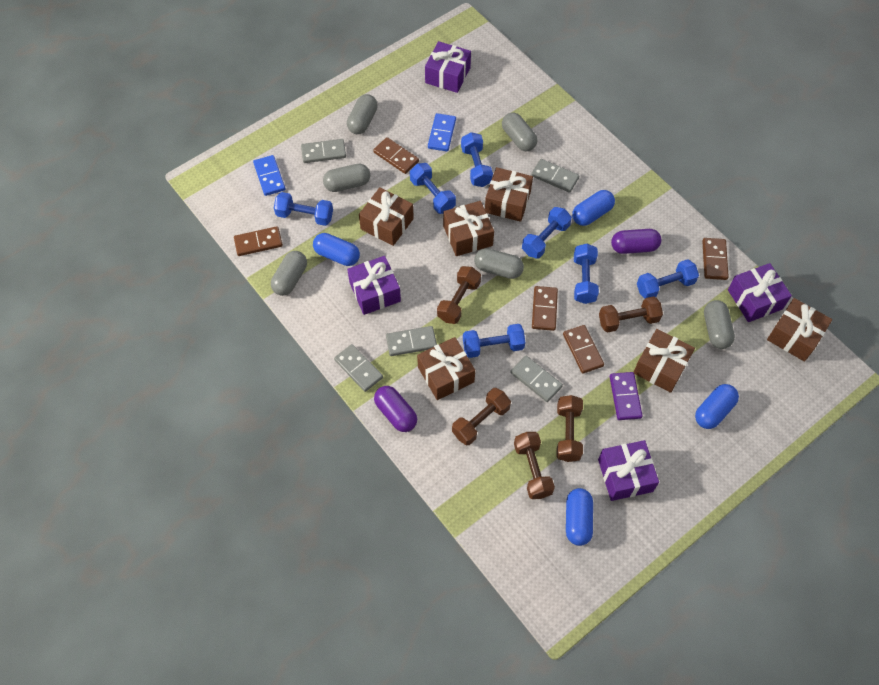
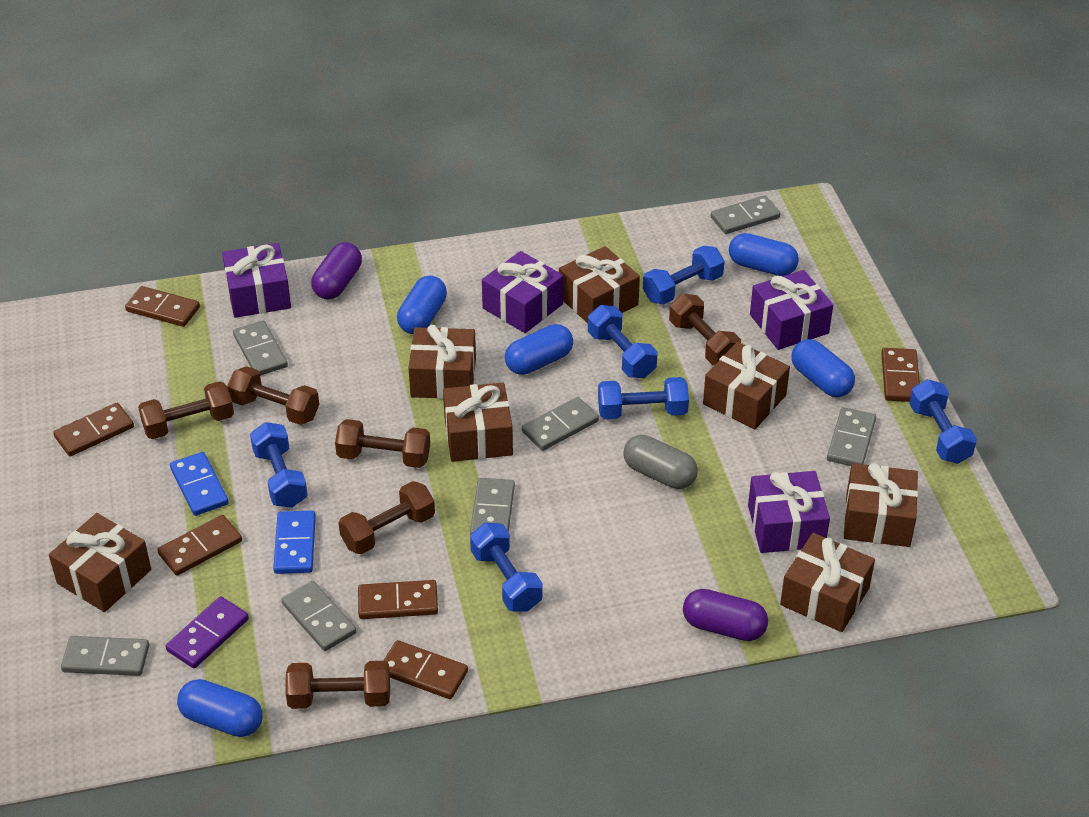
blue capsule: 4 -> 5
blue dumbbell: 7 -> 6
brown domino: 5 -> 6
brown dumbbell: 5 -> 6
brown gift: 6 -> 7
grey capsule: 6 -> 1
grey domino: 5 -> 7

